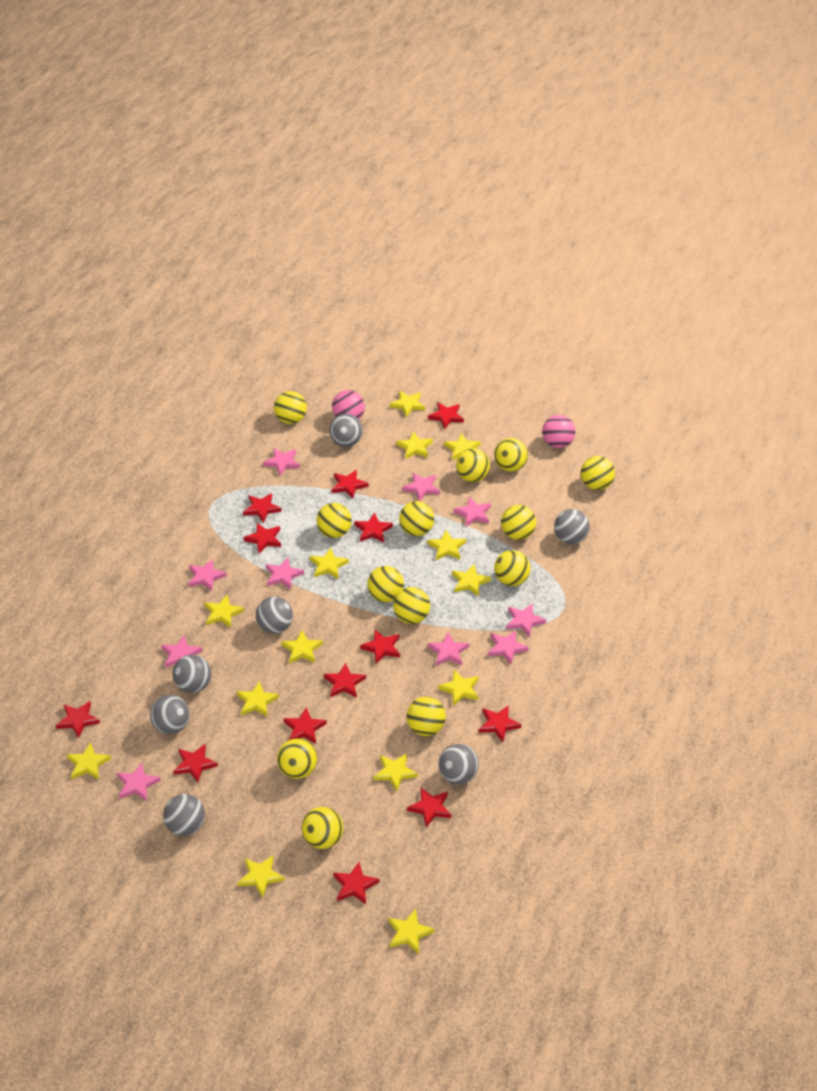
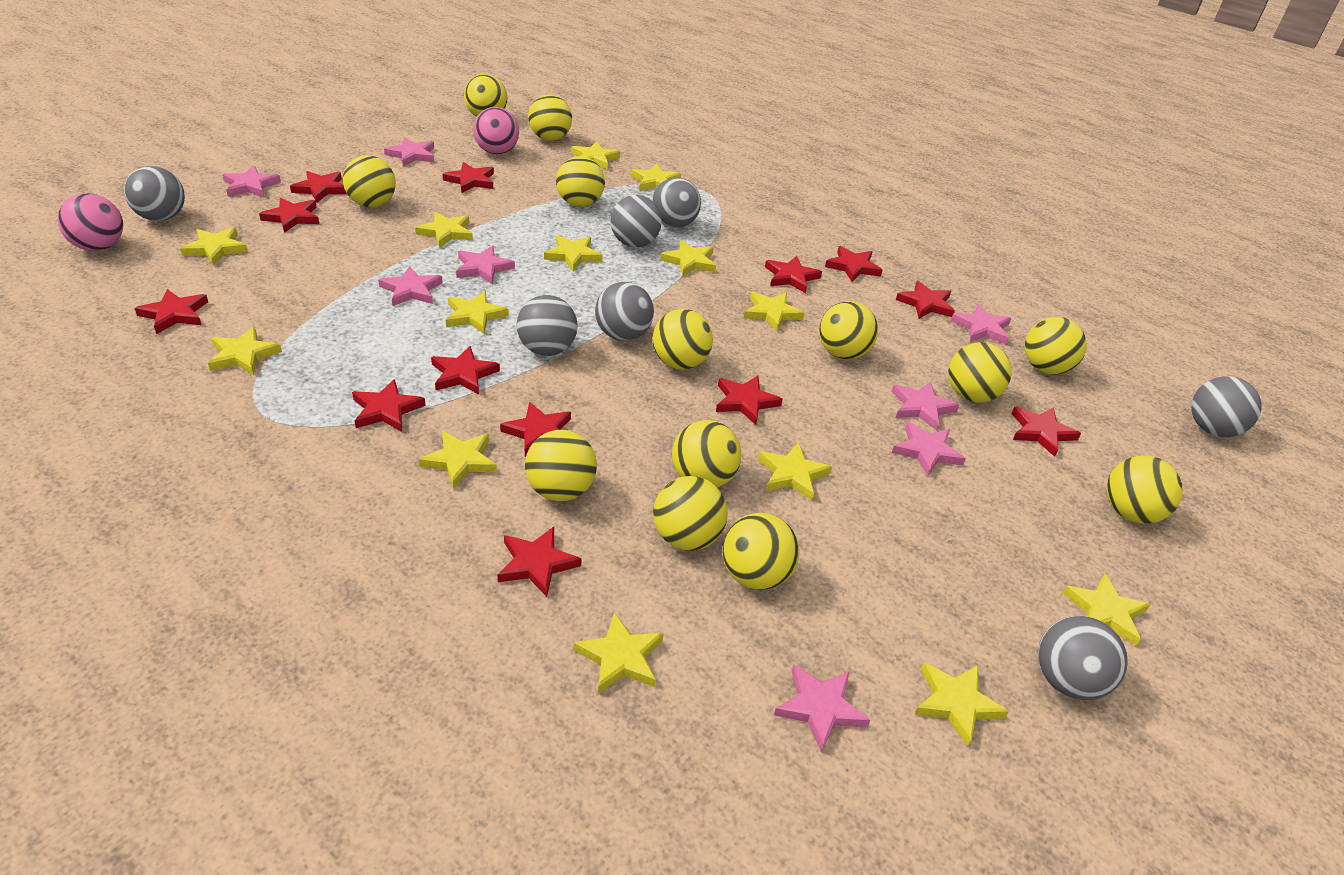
pink star: 10 -> 8

